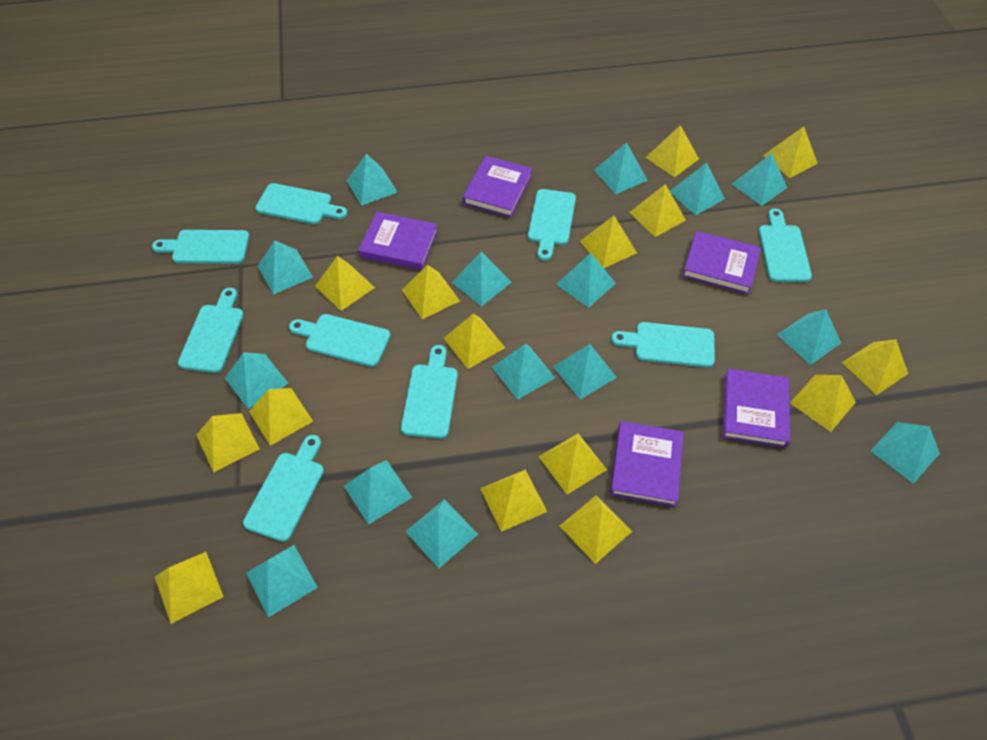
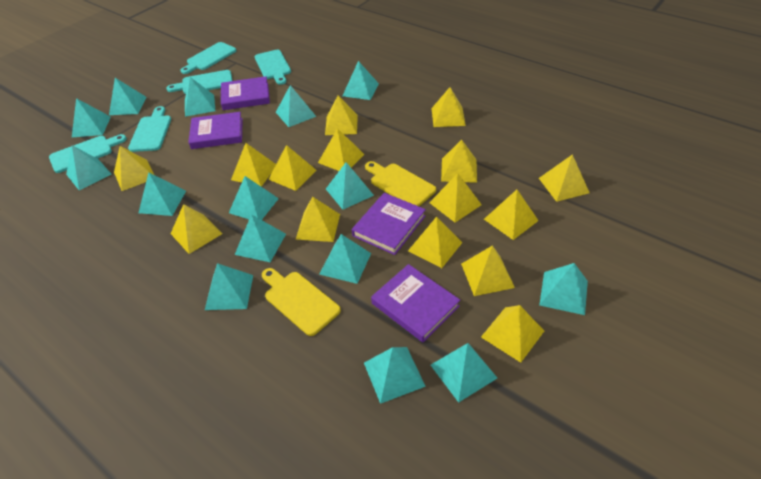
purple book: 5 -> 4
turquoise cutting board: 9 -> 5
yellow cutting board: 0 -> 2

